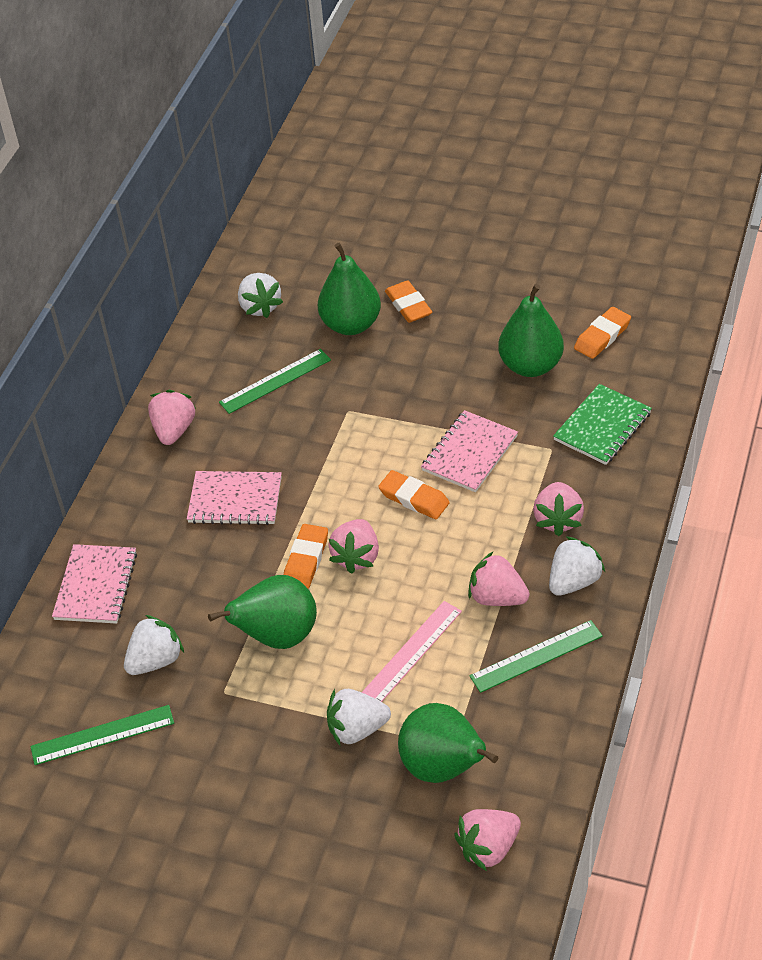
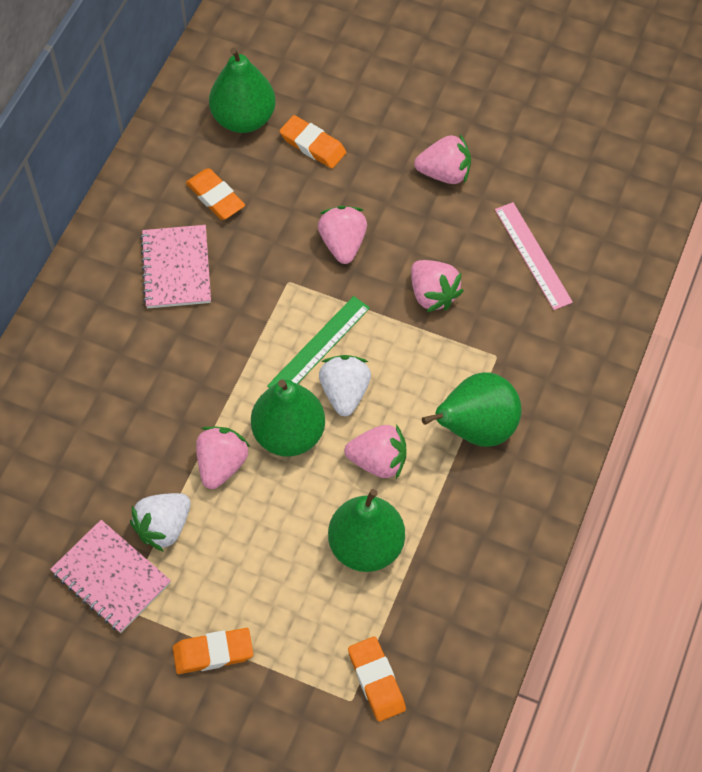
green notebook: 1 -> 0
green ruler: 3 -> 1
pink notebook: 3 -> 2
white strawberry: 4 -> 2

